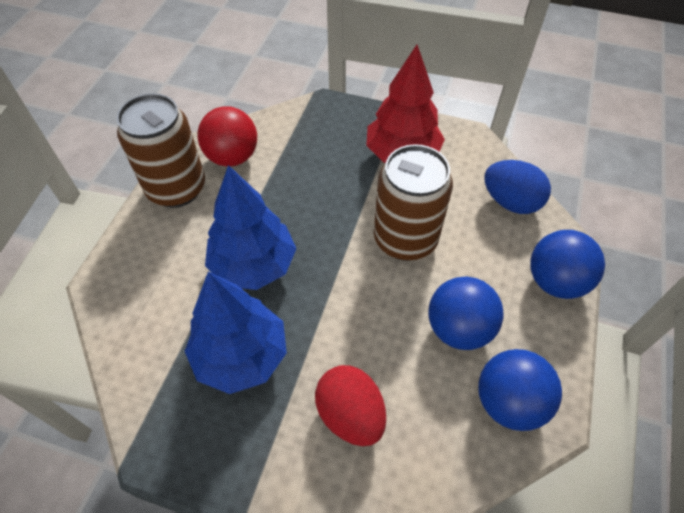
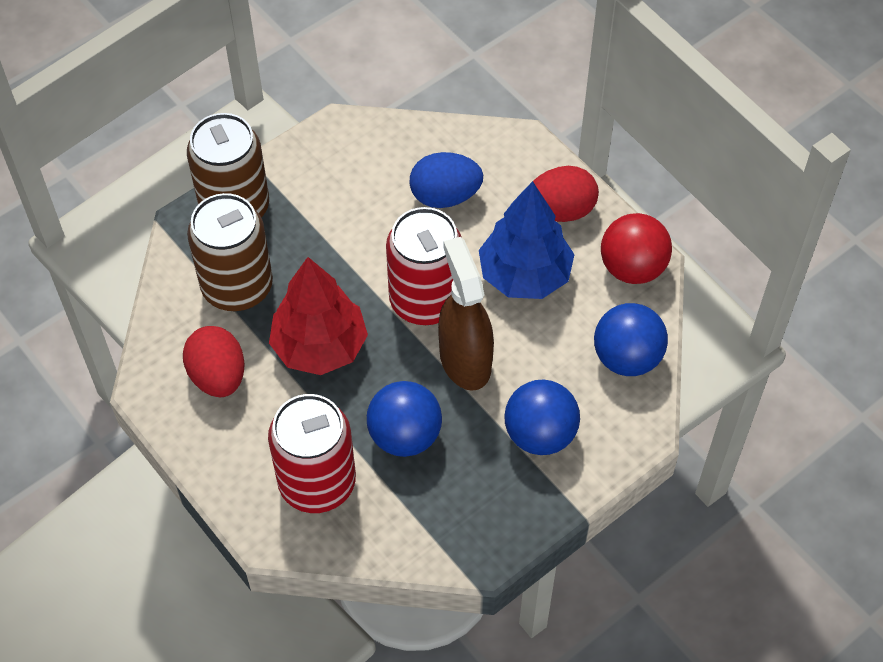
blue tree: 2 -> 1
brown spray bottle: 0 -> 1
red can: 0 -> 2
red egg: 1 -> 2

